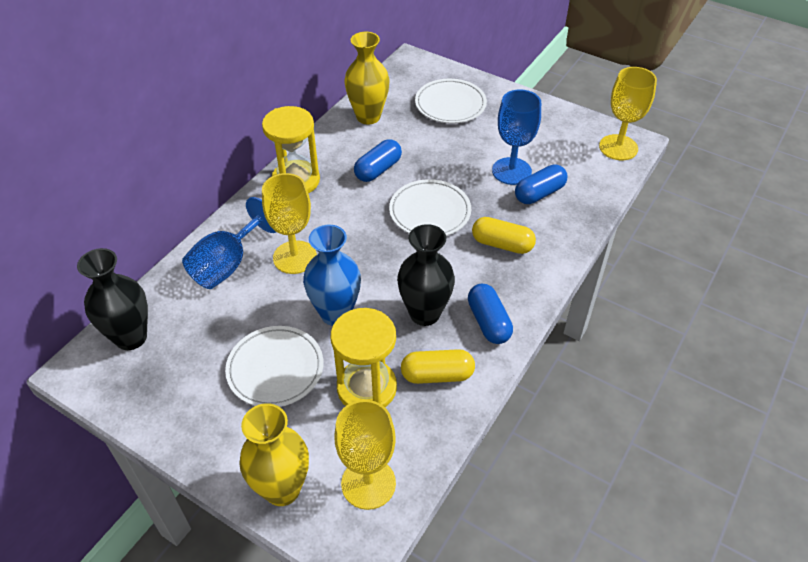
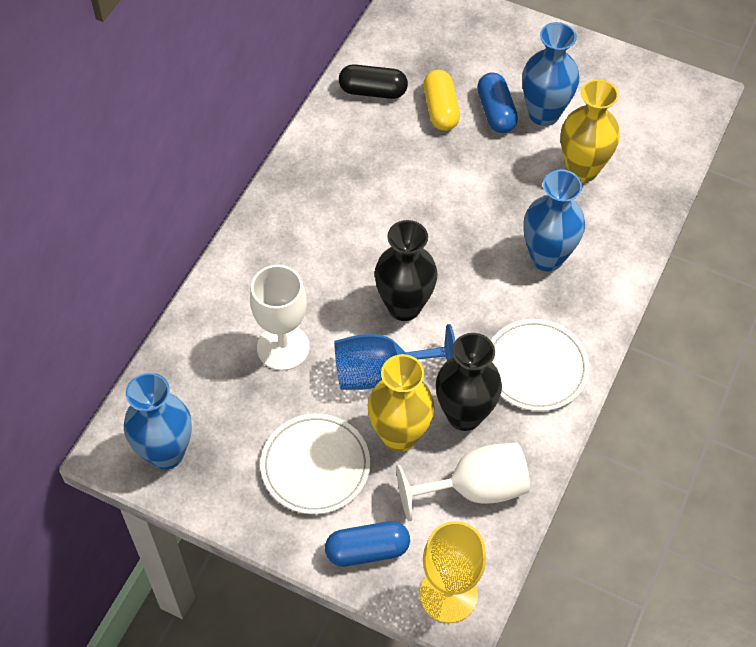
black capsule: 0 -> 1
blue capsule: 3 -> 2
blue goblet: 2 -> 1
blue vase: 1 -> 3
white goblet: 0 -> 2
white plate: 3 -> 2
yellow capsule: 2 -> 1
yellow goblet: 3 -> 1
yellow hourglass: 2 -> 0

